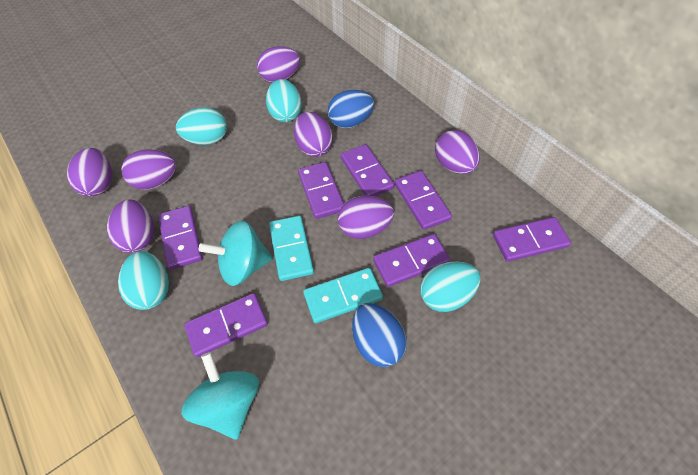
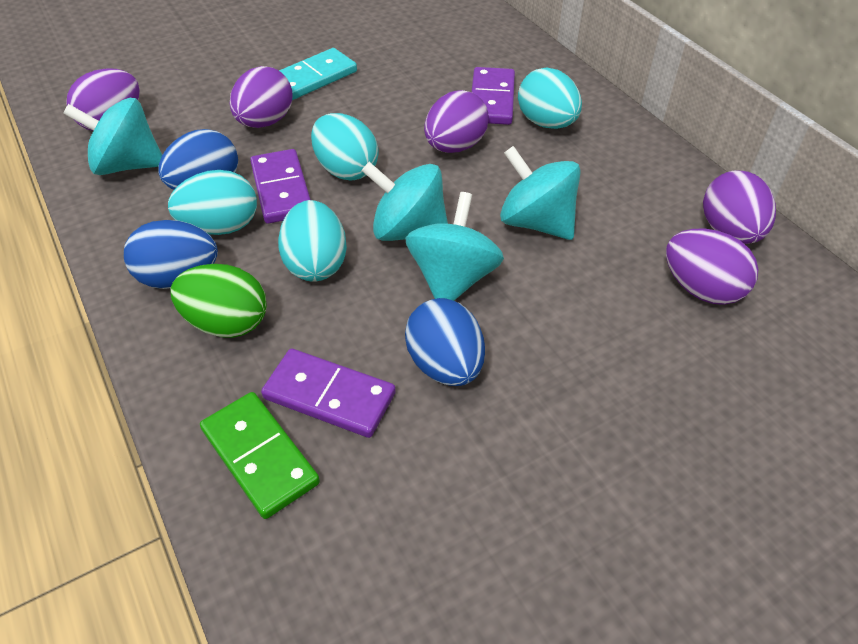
blue egg: 2 -> 3
green domino: 0 -> 1
green egg: 0 -> 1
purple domino: 7 -> 3
purple egg: 7 -> 5
turquoise domino: 2 -> 1
turquoise spinning top: 2 -> 4

